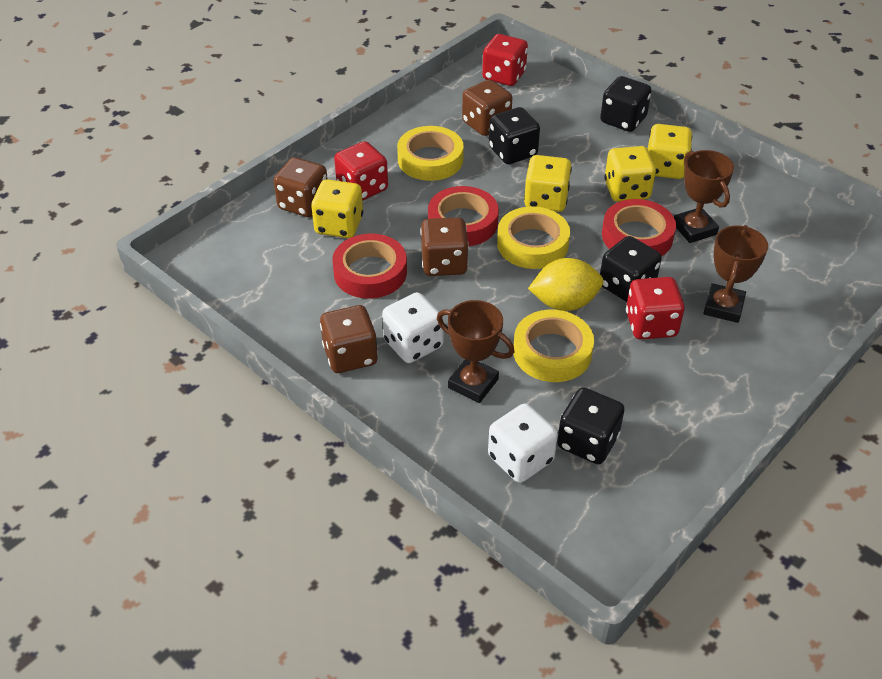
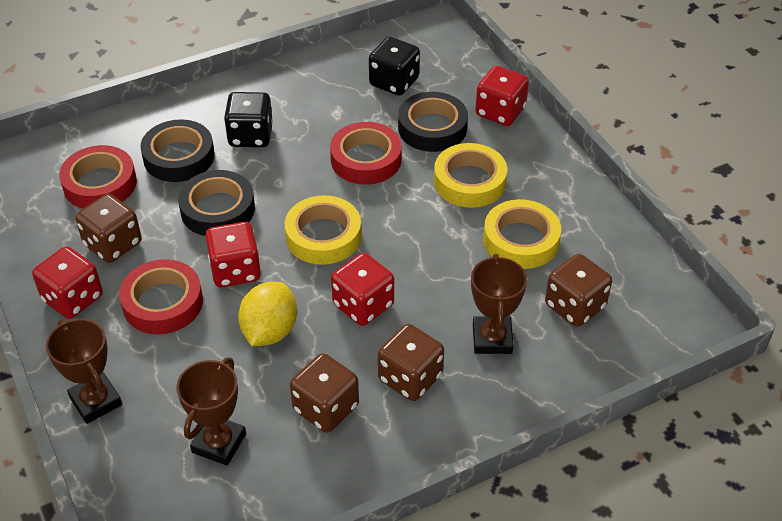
black dice: 4 -> 2
black tape: 0 -> 3
red dice: 3 -> 4
white dice: 2 -> 0
yellow dice: 4 -> 0

